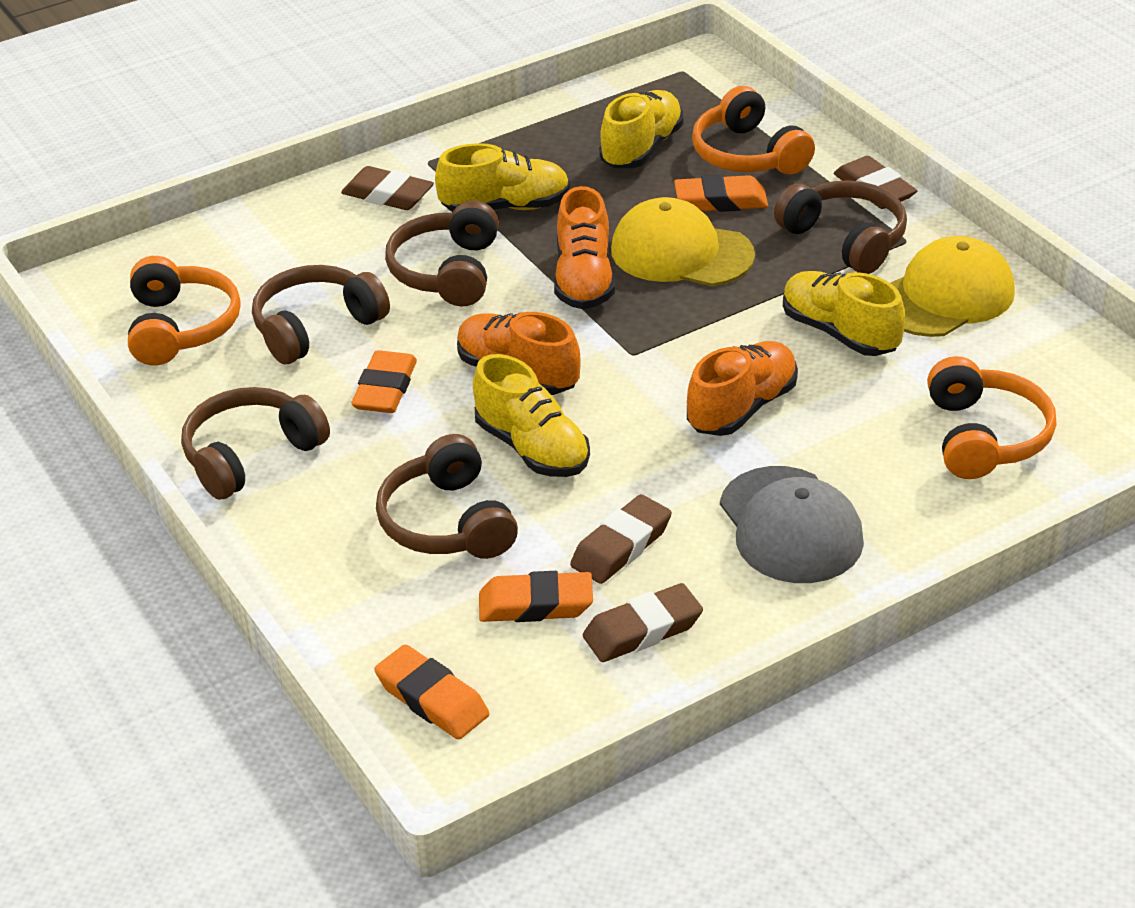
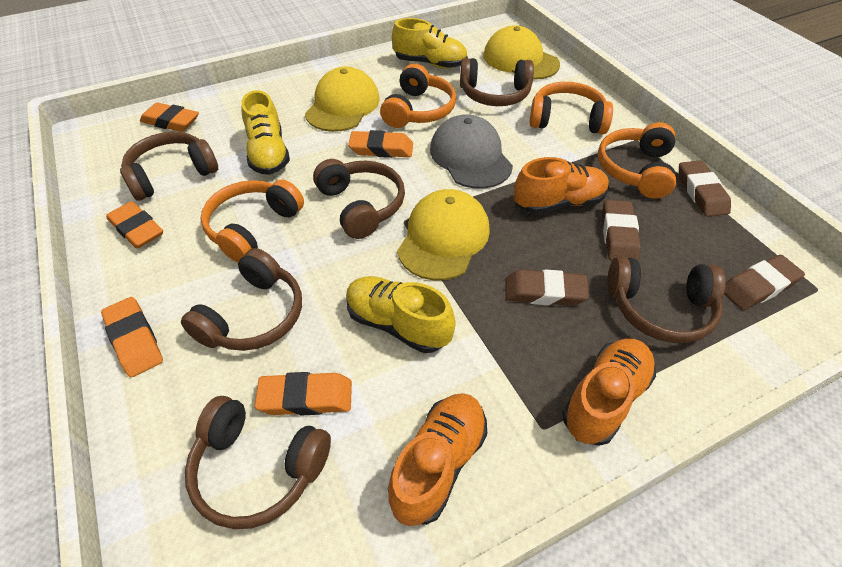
brown headphones: 5 -> 6
orange eraser: 4 -> 5
orange headphones: 3 -> 4
yellow cap: 2 -> 3
yellow shoe: 4 -> 3

